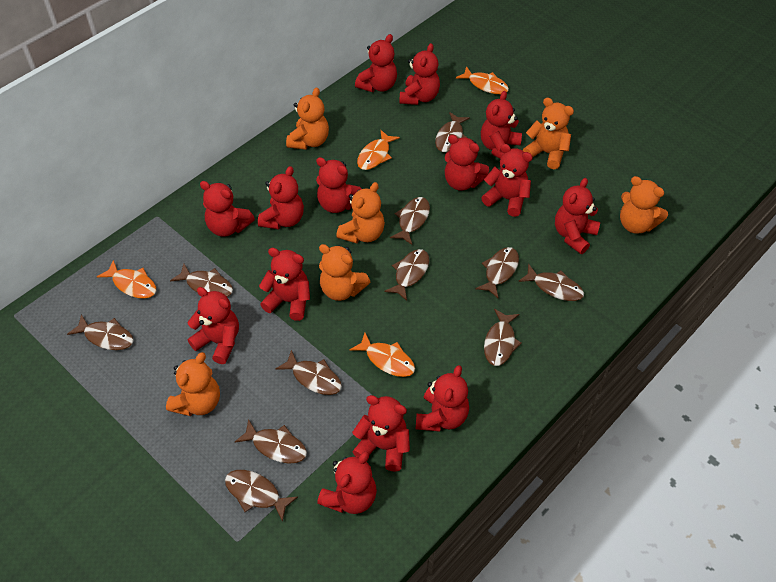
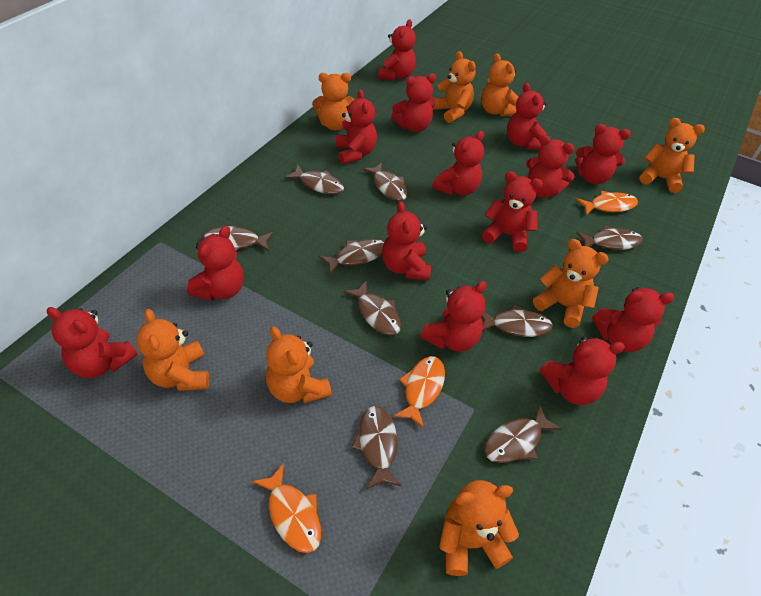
brown fish: 11 -> 9
orange fish: 4 -> 3
orange teddy bear: 6 -> 8

